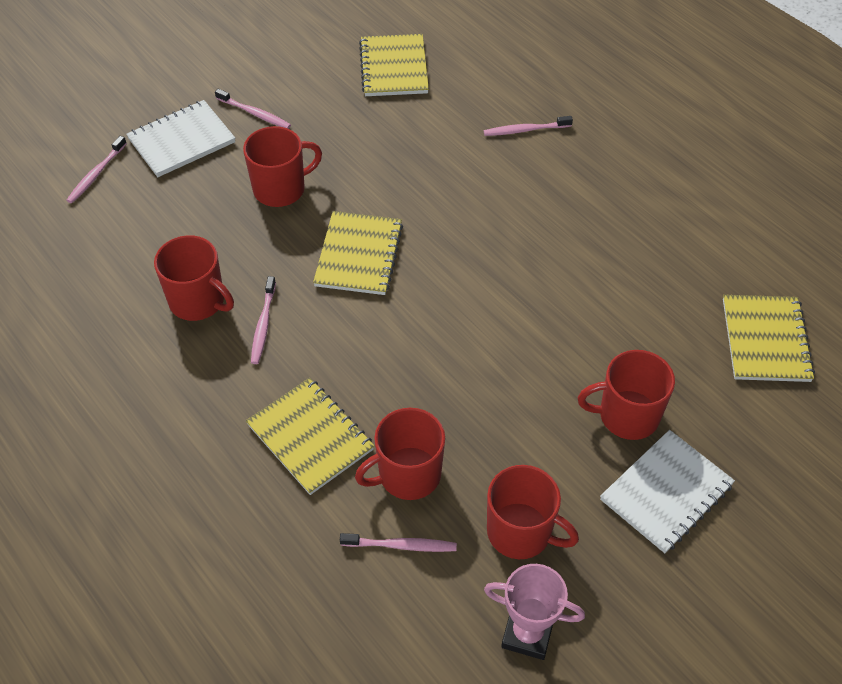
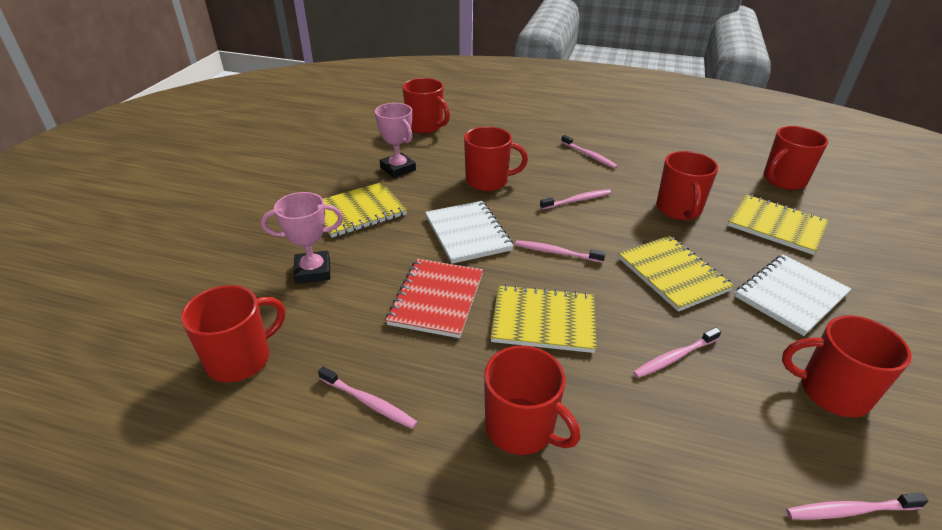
pink toothbrush: 5 -> 6
pink trophy: 1 -> 2
red mug: 5 -> 7
red notebook: 0 -> 1

